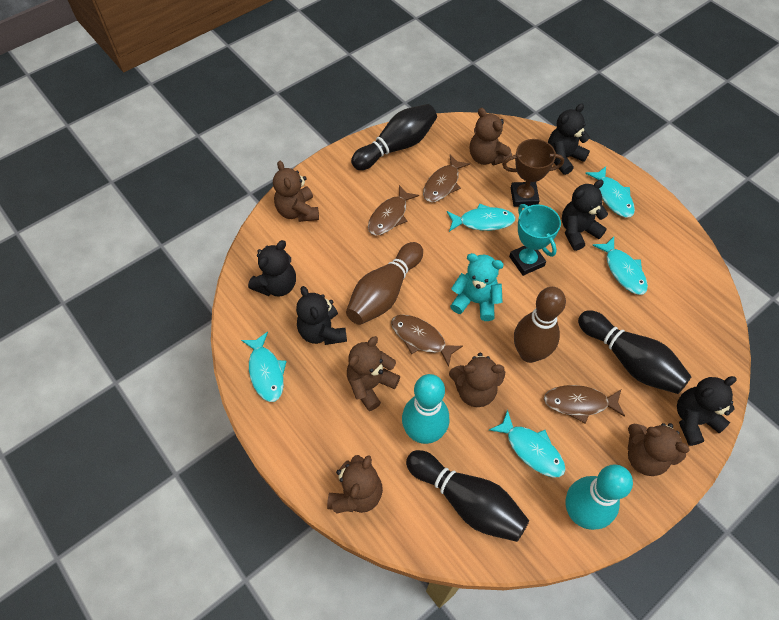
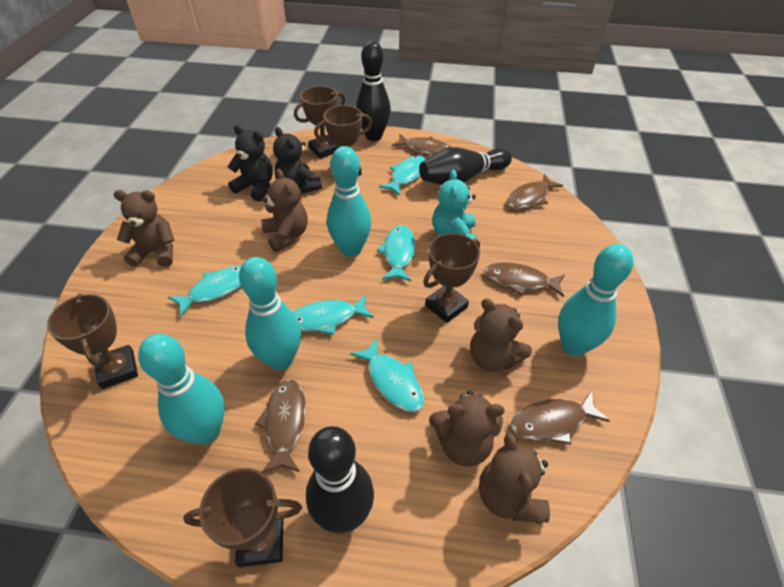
black teddy bear: 5 -> 2
brown bowling pin: 2 -> 0
brown fish: 4 -> 5
brown teddy bear: 6 -> 5
brown trophy: 1 -> 5
turquoise bowling pin: 2 -> 4
turquoise trophy: 1 -> 0

